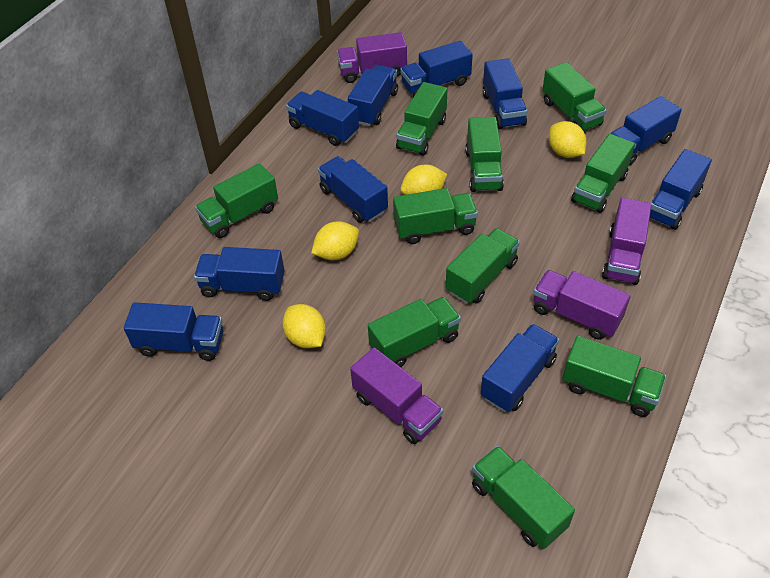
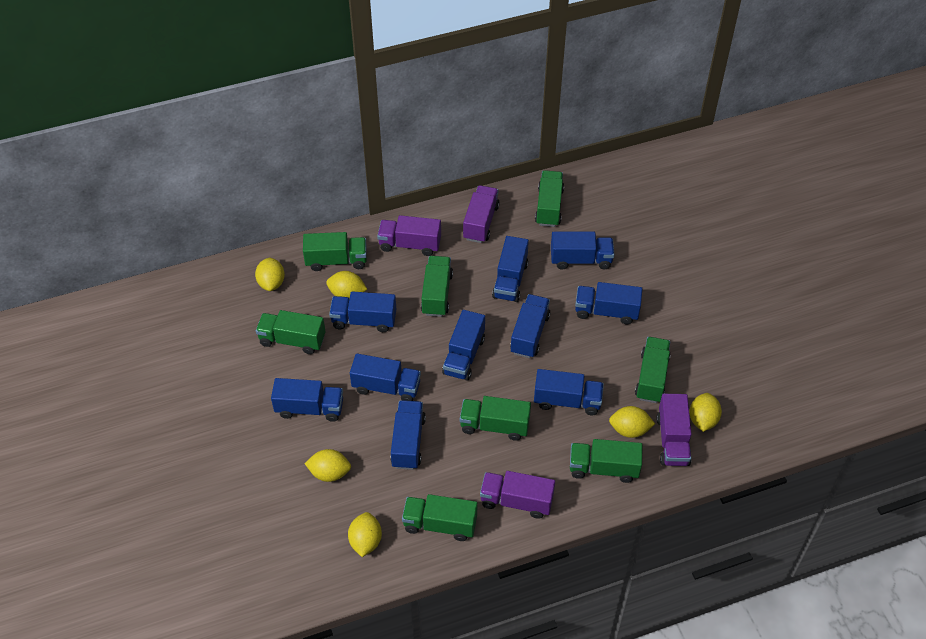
green truck: 10 -> 8
yellow lemon: 4 -> 6

